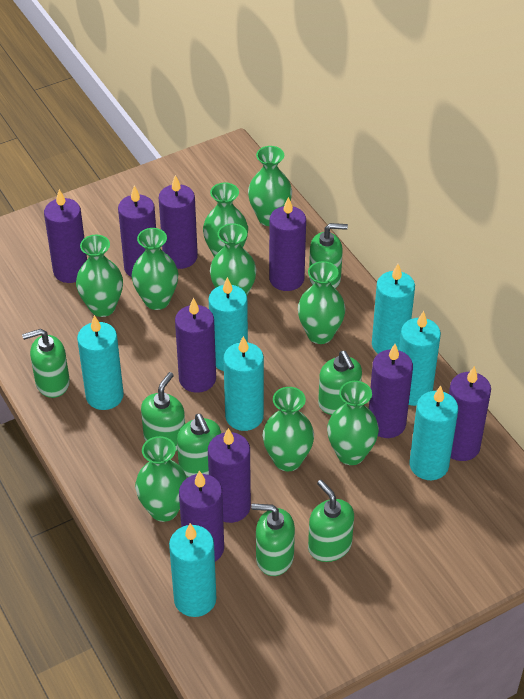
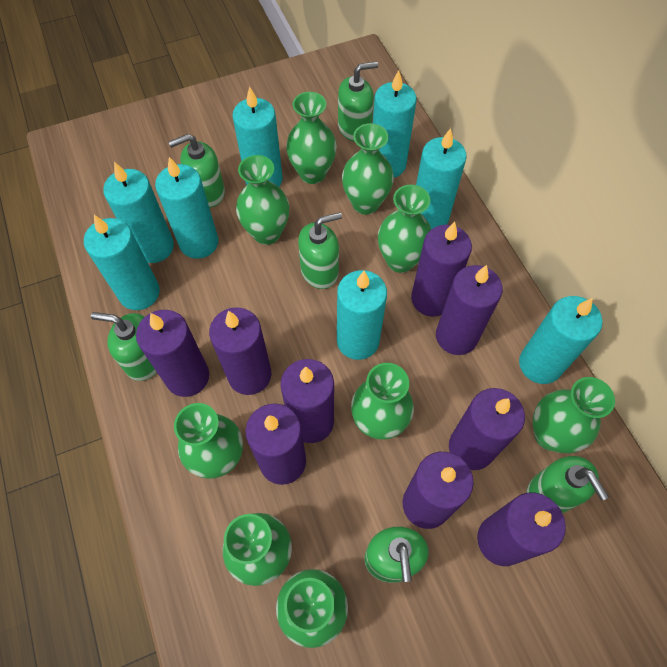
green soap dispenser: 7 -> 6
turquoise candle: 7 -> 8

